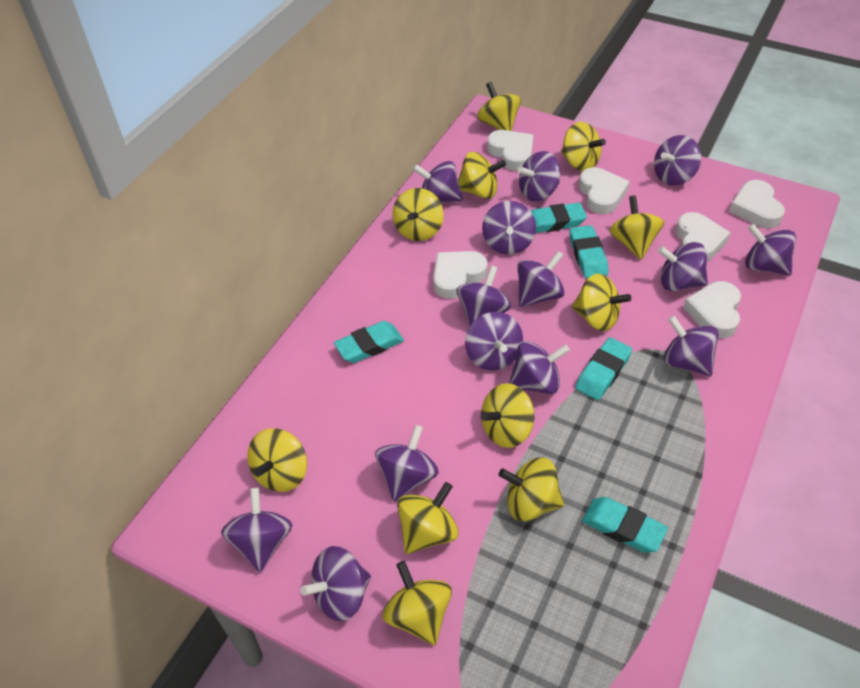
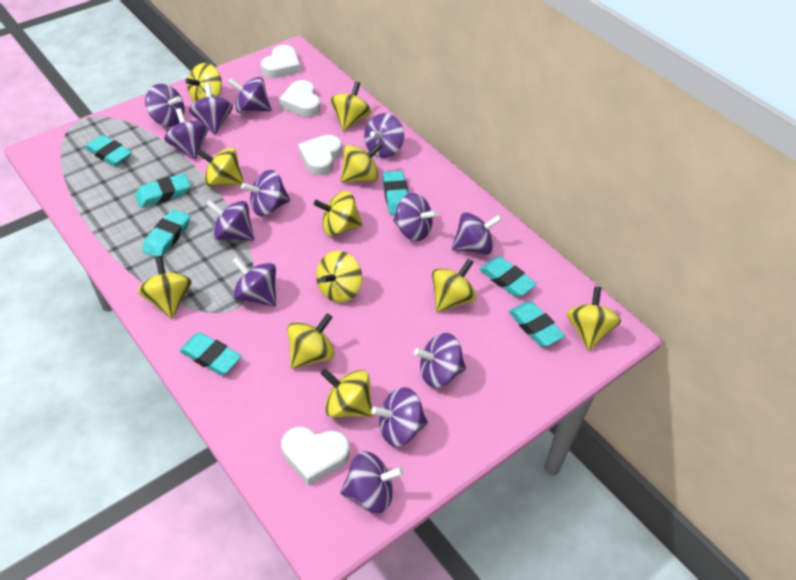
purple spinning top: 14 -> 13
turquoise eraser: 5 -> 7
white heart: 6 -> 4

